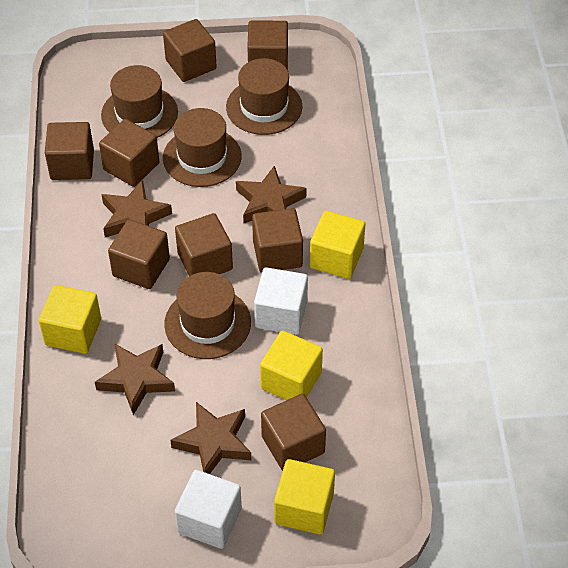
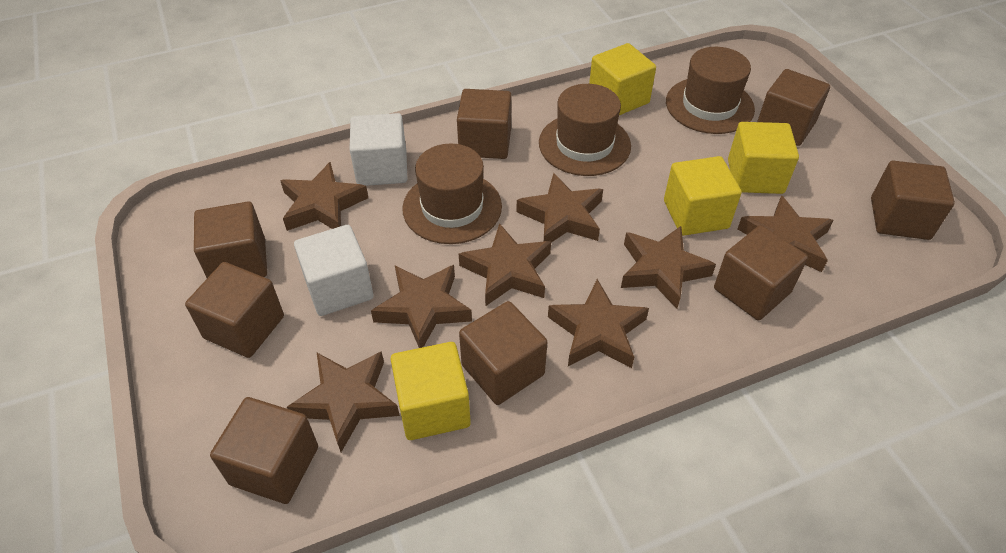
brown hat: 4 -> 3
brown star: 4 -> 8

